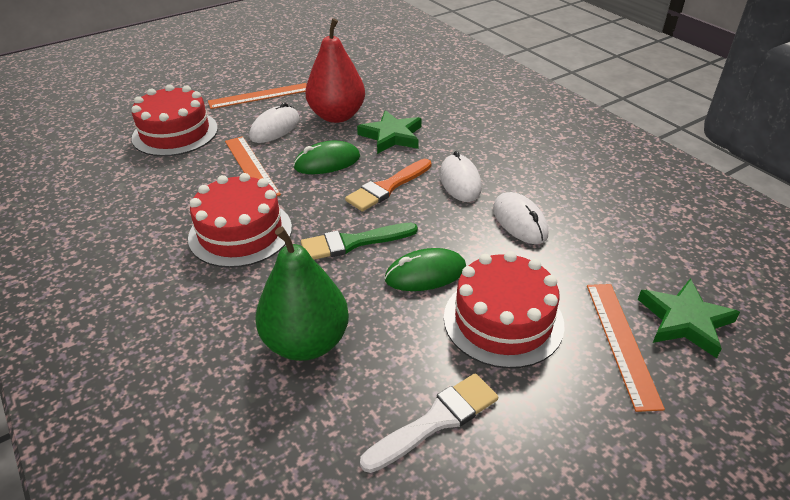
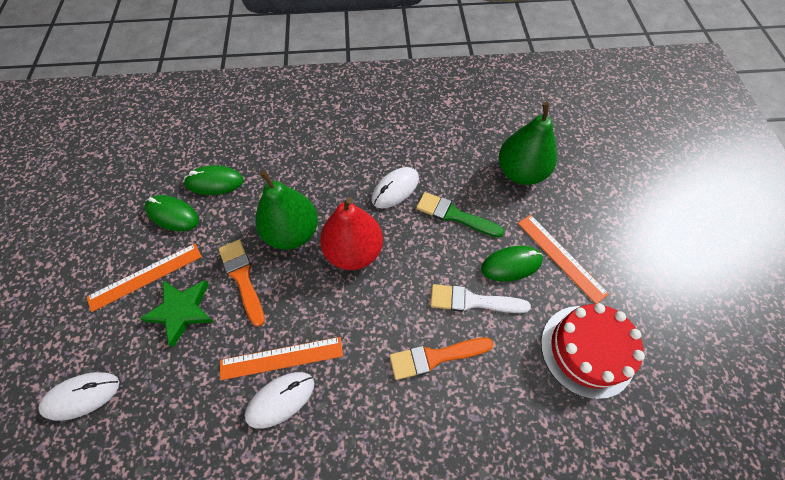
green mouse: 2 -> 3
green pear: 1 -> 2
green star: 2 -> 1
orange brush: 1 -> 2
red cake: 3 -> 1

